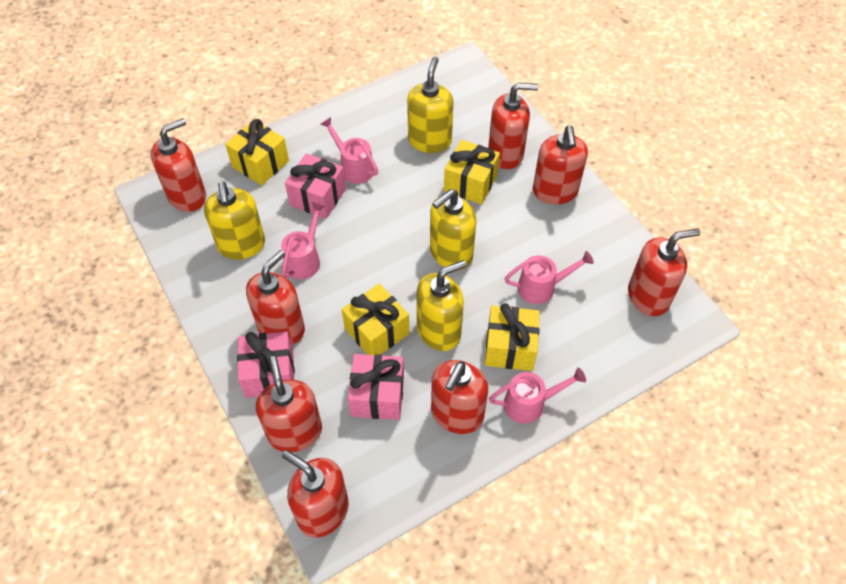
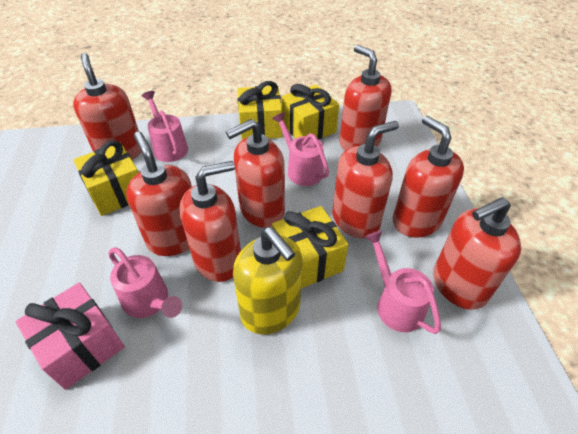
pink gift: 3 -> 1
yellow soap dispenser: 4 -> 1

